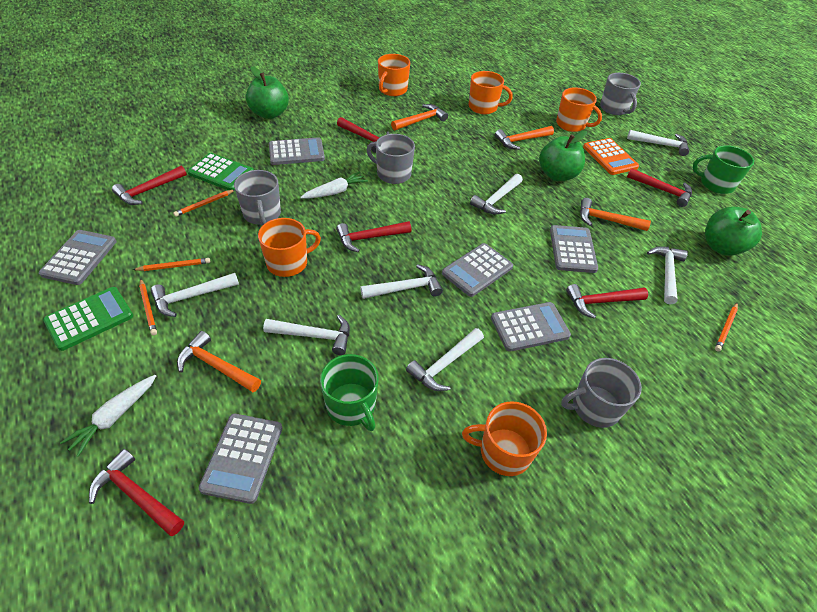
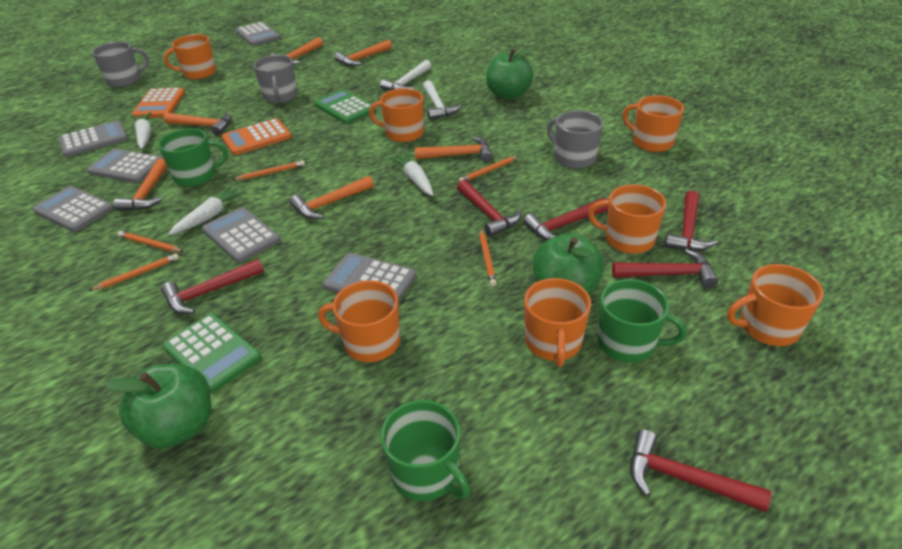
green mug: 2 -> 3
grey mug: 4 -> 3
orange calculator: 1 -> 2
orange hammer: 4 -> 6
orange mug: 5 -> 7
orange pencil: 4 -> 5
white carrot: 2 -> 3
white hammer: 7 -> 2

